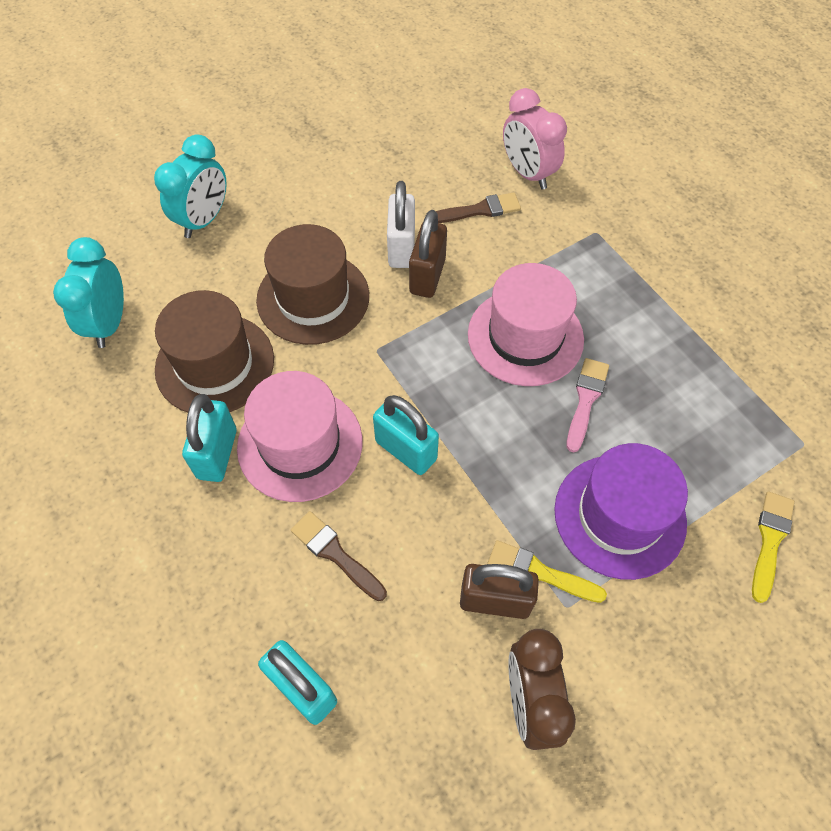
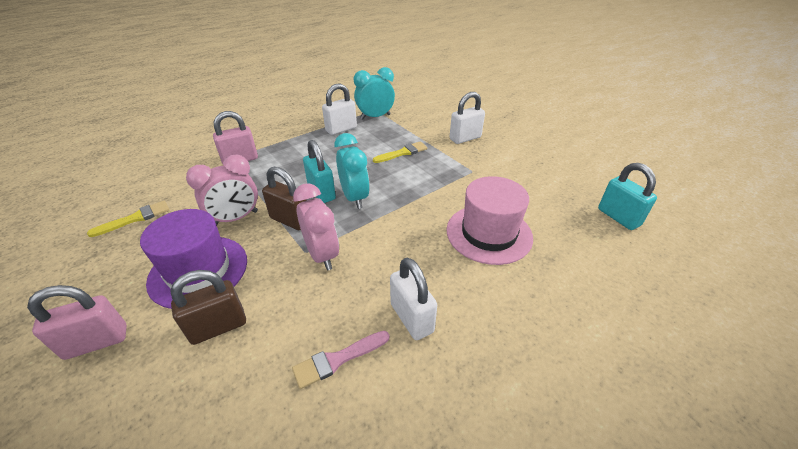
brown brush: 2 -> 0
brown clock: 1 -> 0
brown hat: 2 -> 0
pink clock: 1 -> 2
pink hat: 2 -> 1
pink padlock: 0 -> 2
turquoise padlock: 3 -> 2
white padlock: 1 -> 3

